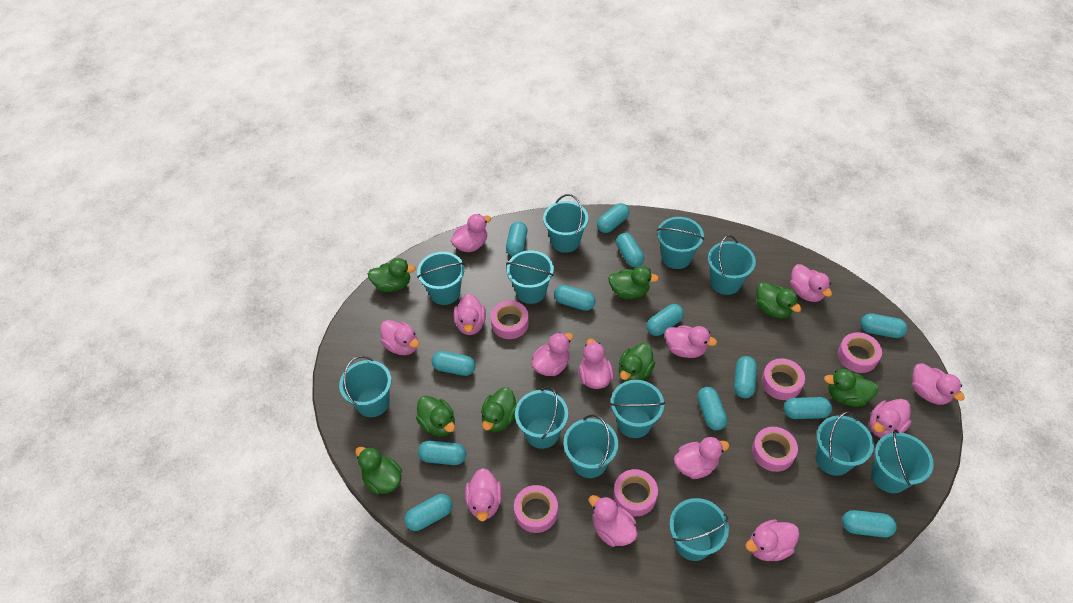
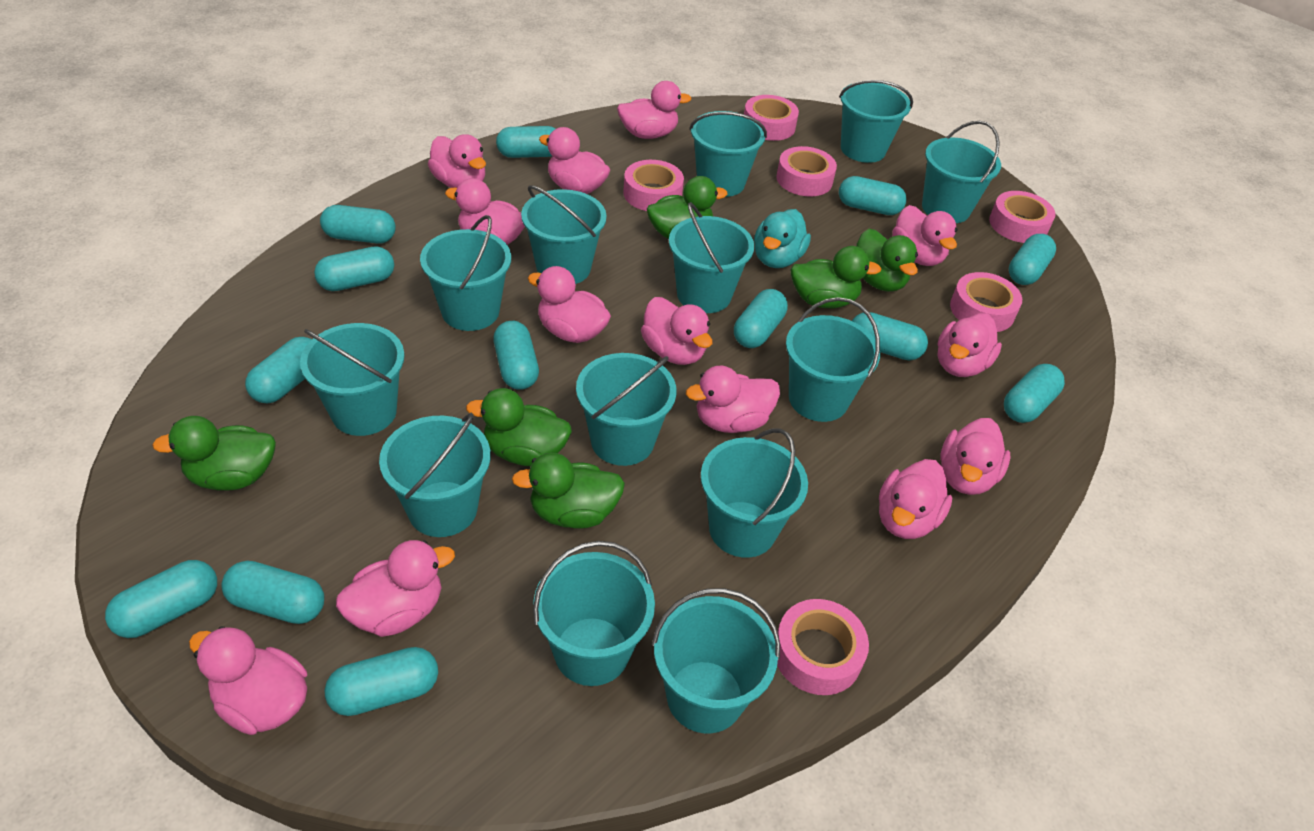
green duck: 8 -> 6
turquoise bucket: 12 -> 13
turquoise duck: 0 -> 1

